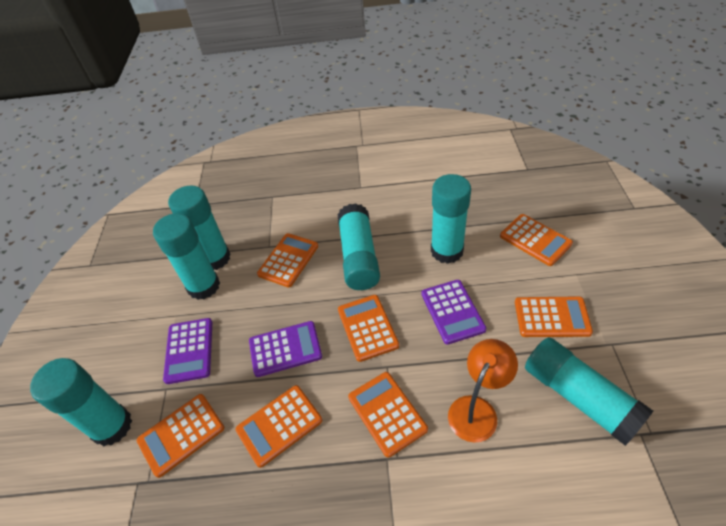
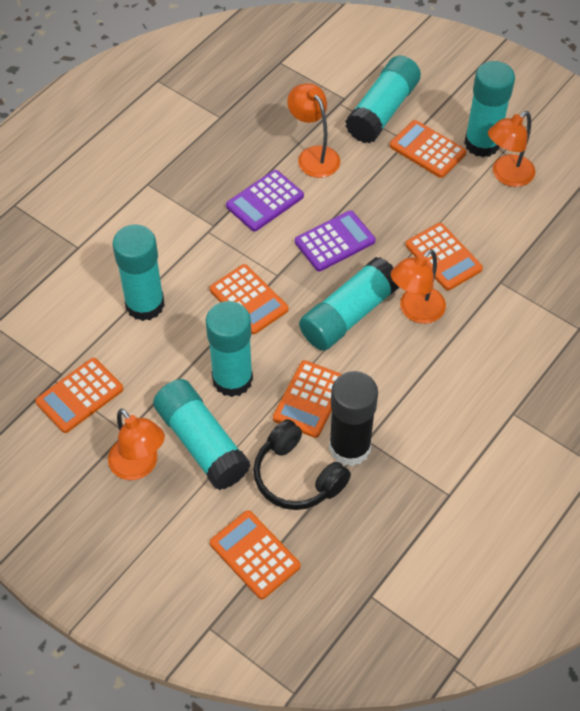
black glue stick: 0 -> 1
black headphones: 0 -> 1
orange calculator: 7 -> 6
orange lamp: 1 -> 4
purple calculator: 3 -> 2

